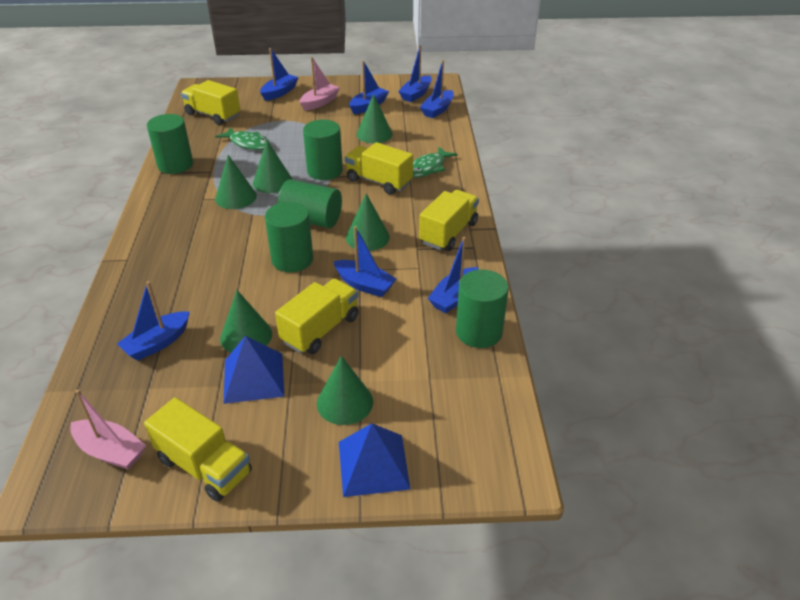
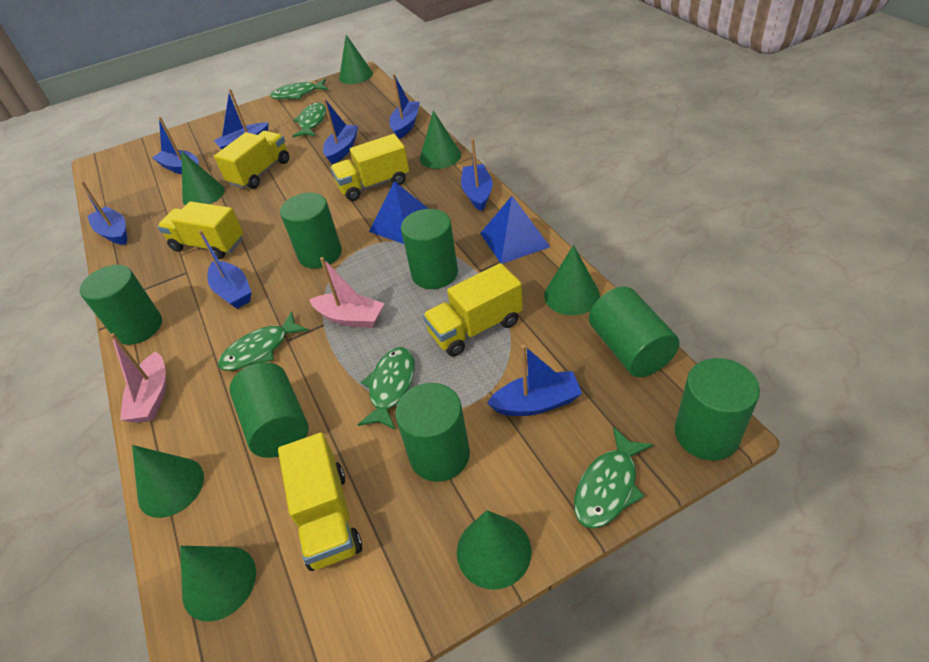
blue boat: 7 -> 8
green cone: 6 -> 7
green cylinder: 5 -> 7
green fish: 2 -> 5

